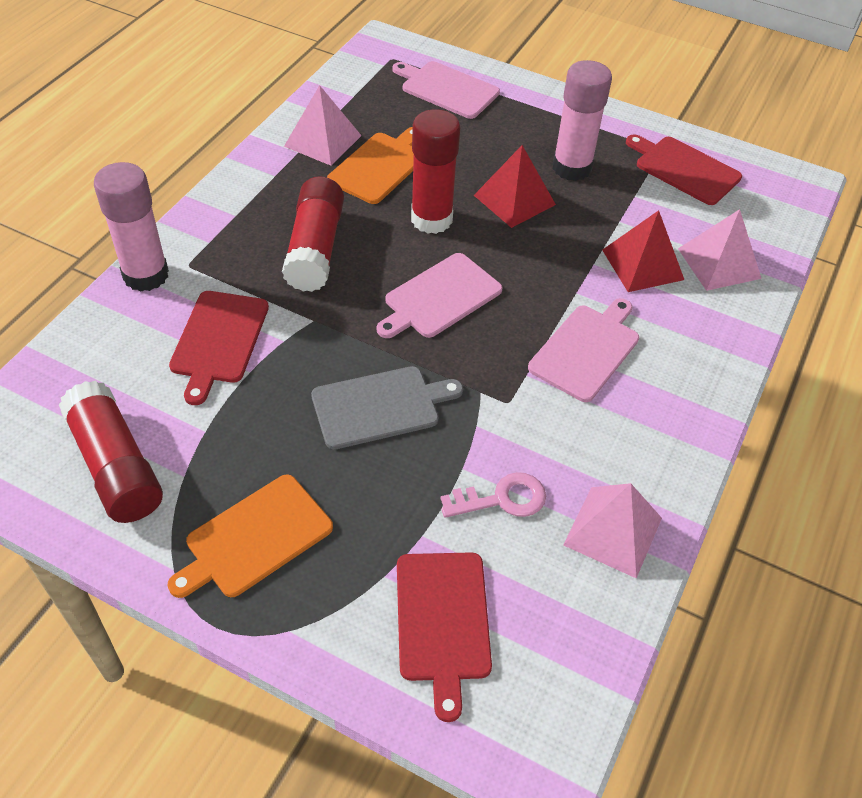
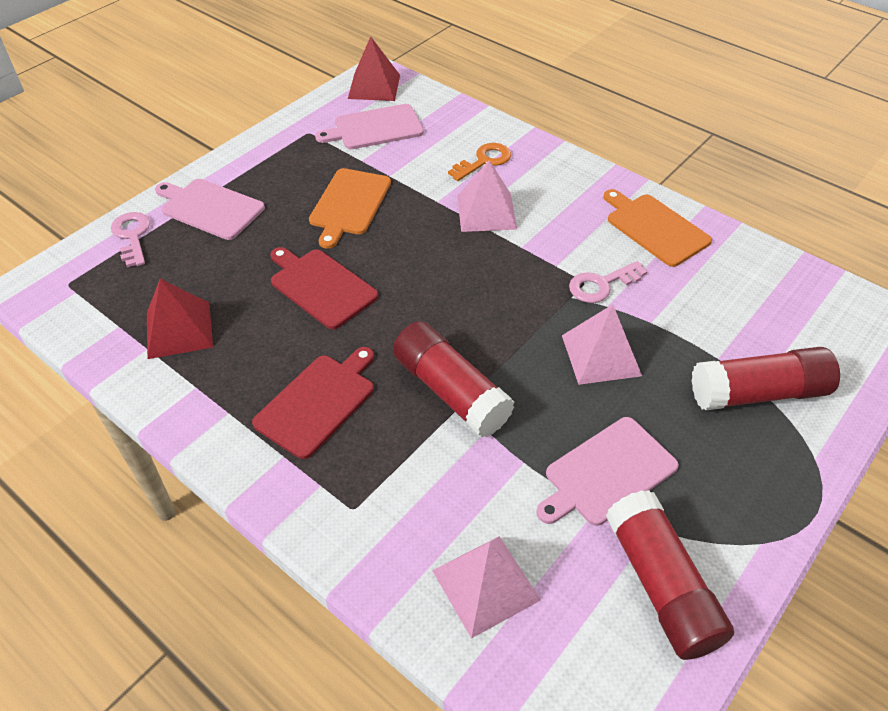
grey cutting board: 1 -> 0
orange key: 0 -> 1
pink glue stick: 2 -> 0
pink key: 1 -> 2
red cutting board: 3 -> 2

